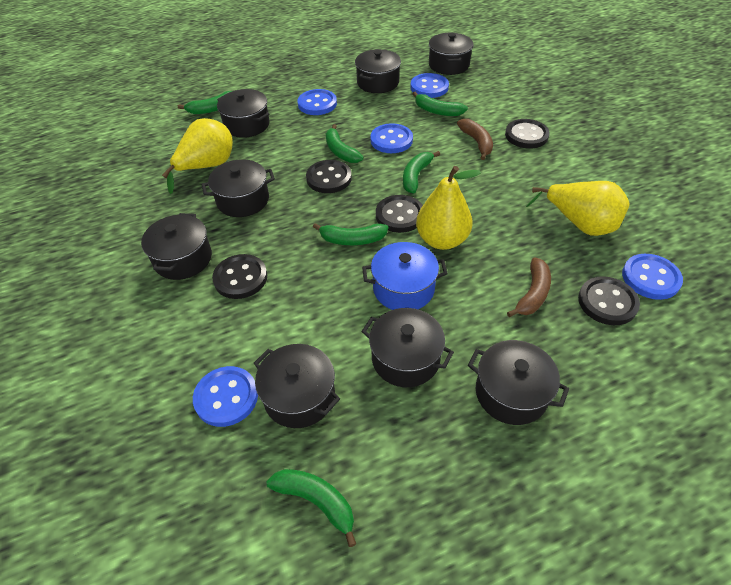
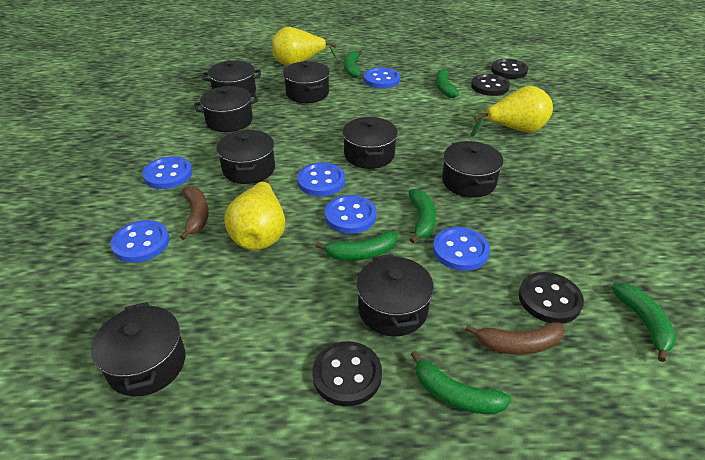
black button: 5 -> 4
blue button: 5 -> 6
blue pot: 1 -> 0

